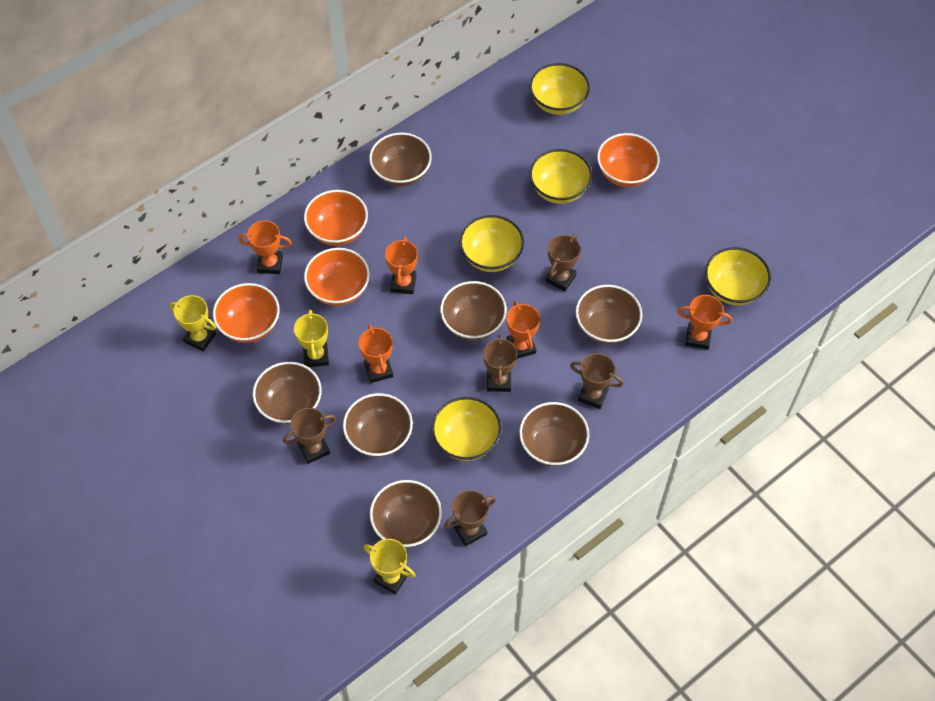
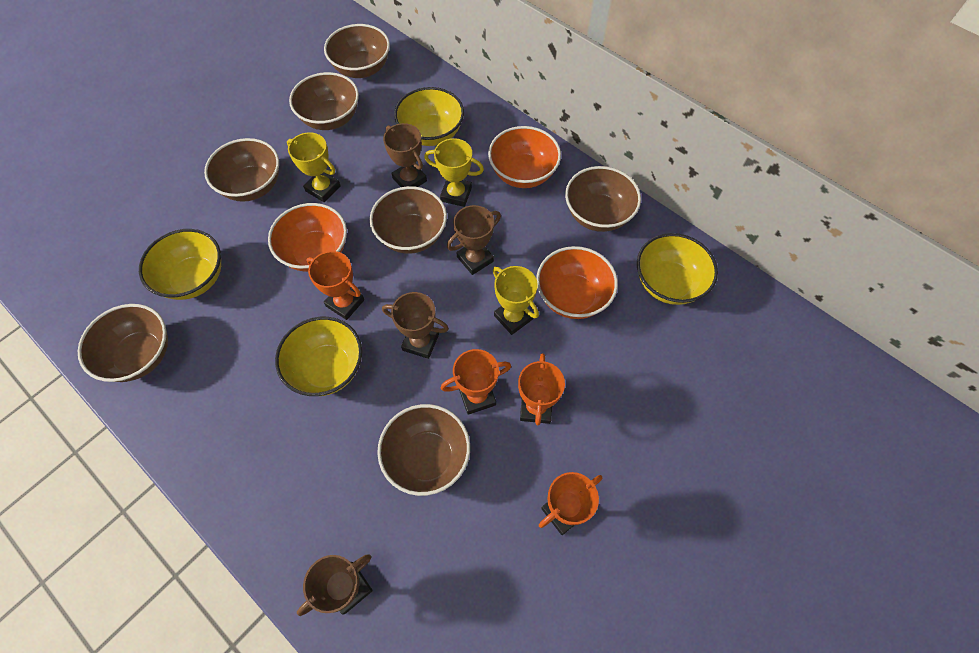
brown trophy: 5 -> 4
orange bowl: 4 -> 3
orange trophy: 5 -> 4
yellow bowl: 5 -> 4

